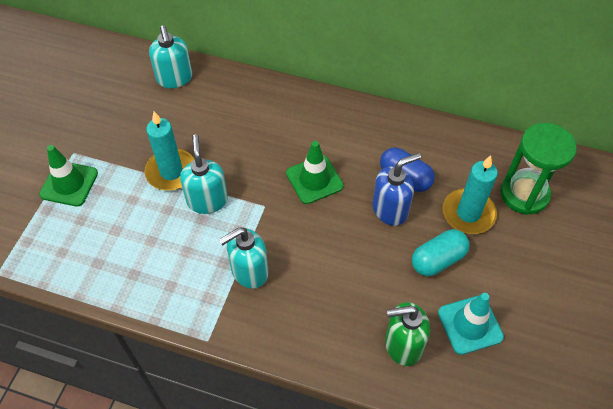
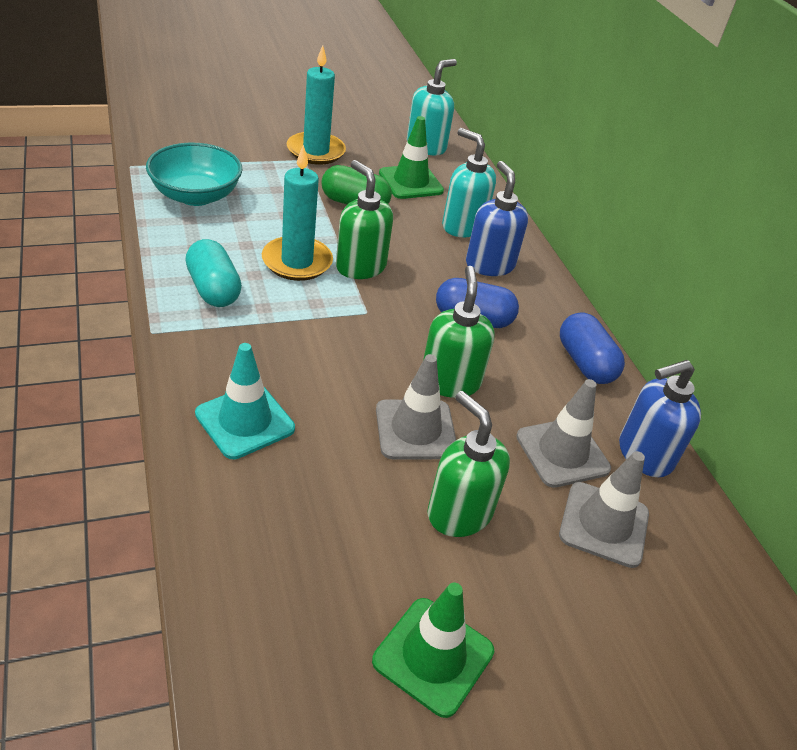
blue capsule: 1 -> 2
blue soap dispenser: 1 -> 2
green capsule: 0 -> 1
green hourglass: 1 -> 0
green soap dispenser: 1 -> 3
grey traffic cone: 0 -> 3
turquoise bowl: 0 -> 1
turquoise soap dispenser: 3 -> 2

